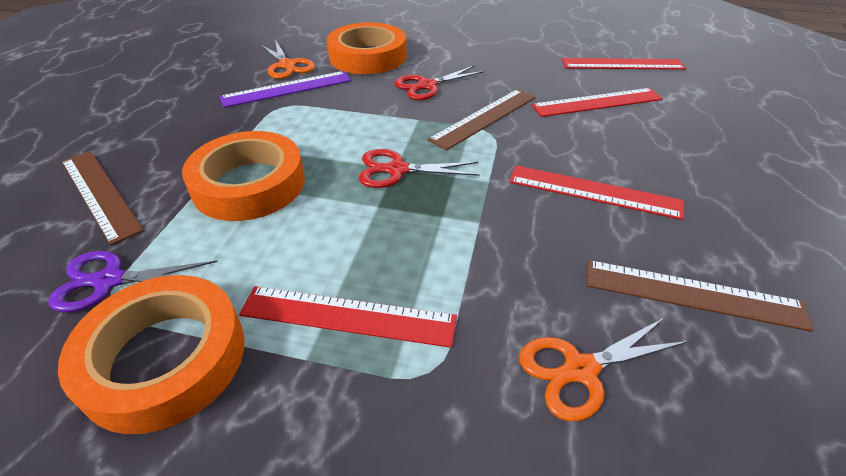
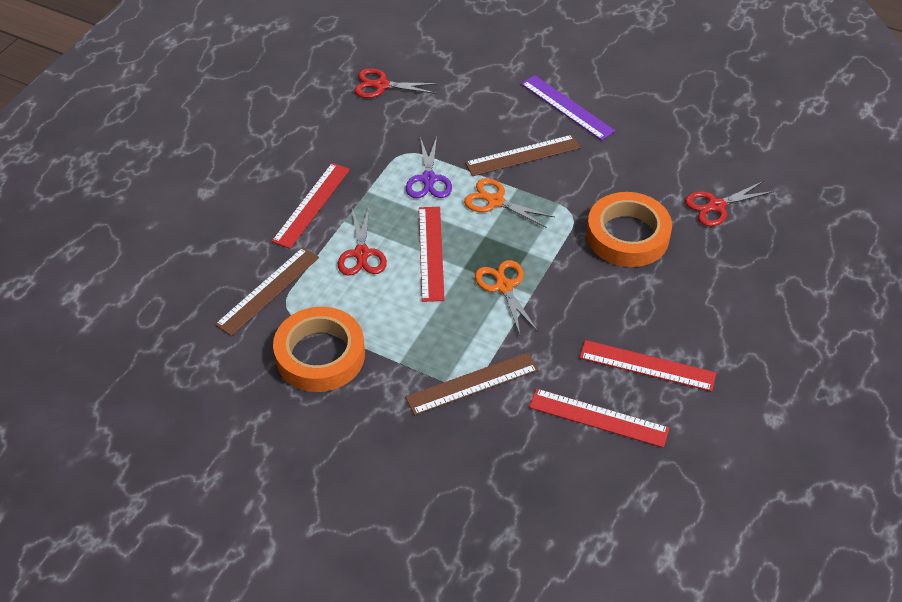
orange tape: 3 -> 2
red scissors: 2 -> 3

